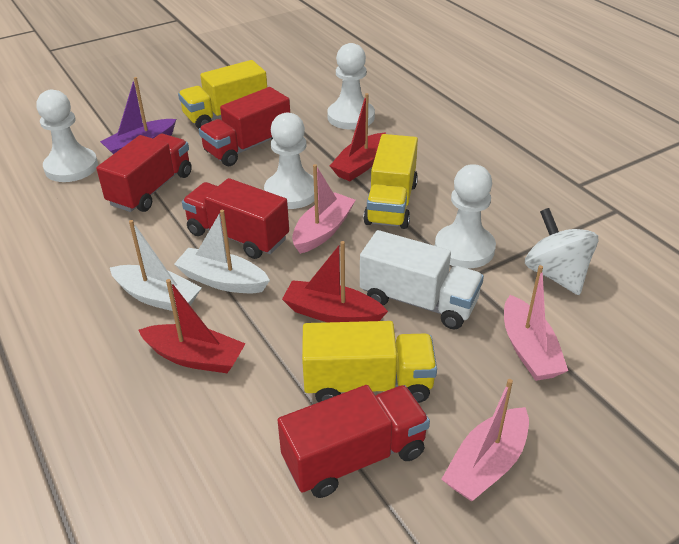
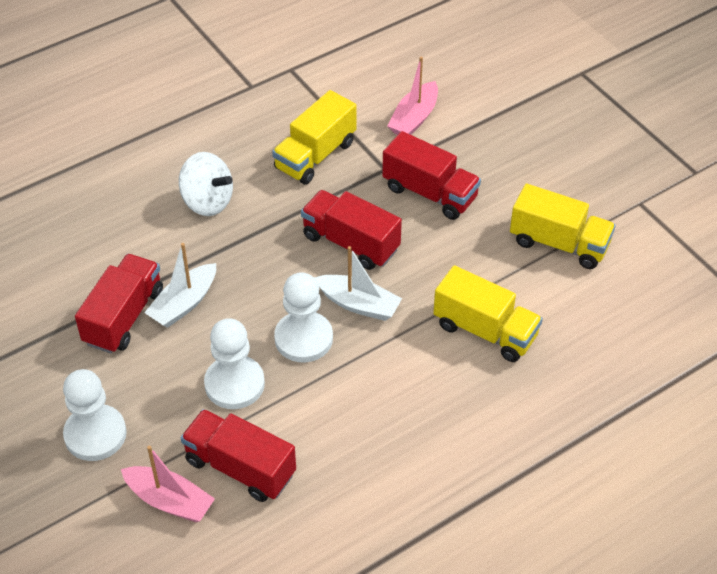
pink boat: 3 -> 2
purple boat: 1 -> 0
red boat: 3 -> 0
white pawn: 4 -> 3
white truck: 1 -> 0

